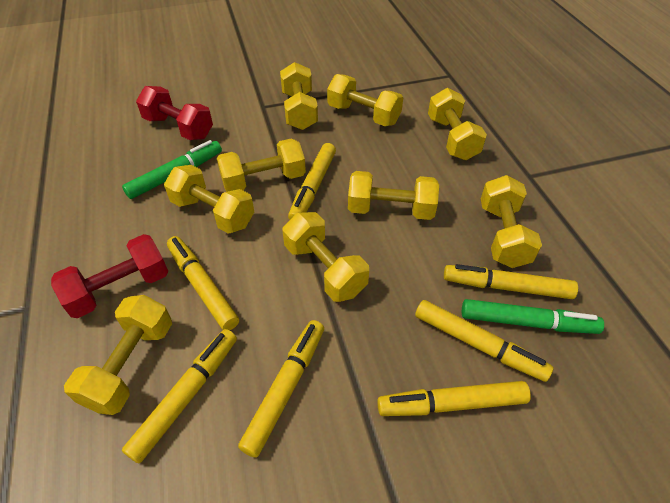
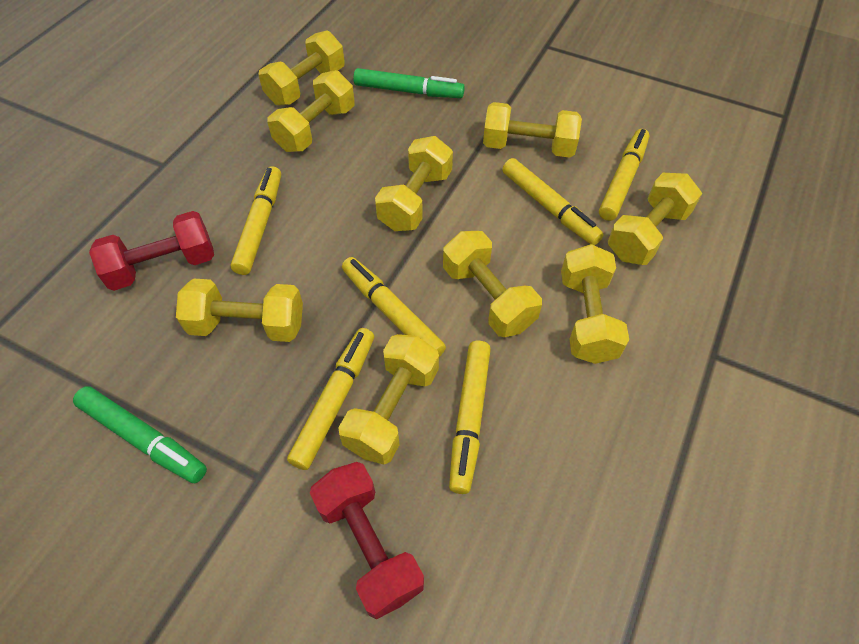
yellow marker: 7 -> 6

